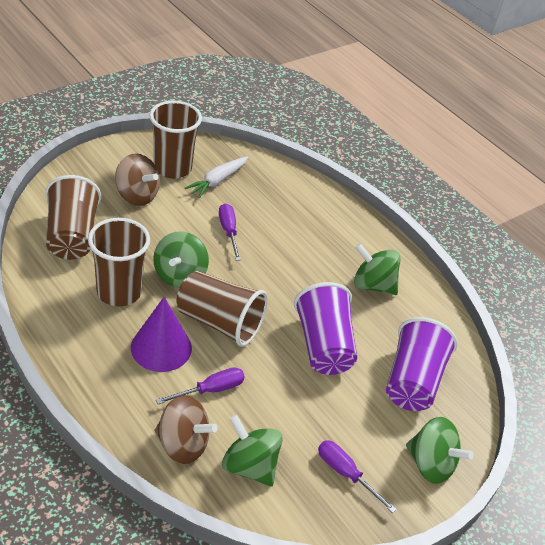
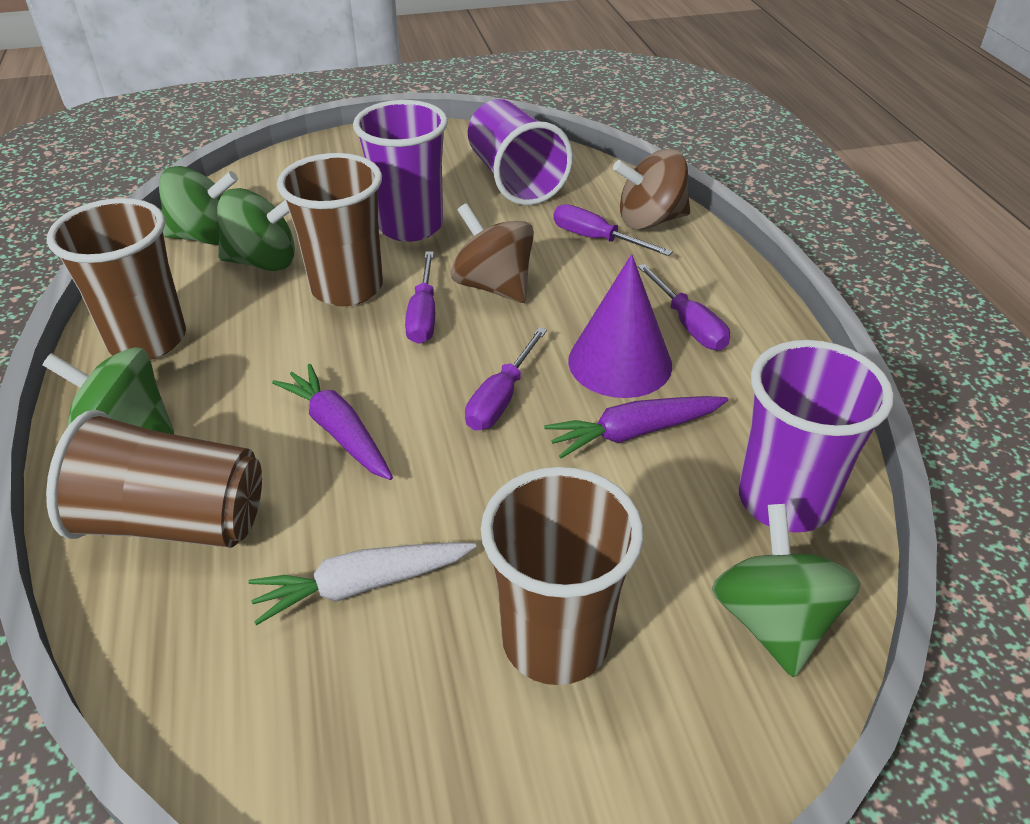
purple carrot: 0 -> 2
purple cup: 2 -> 3
purple screwdriver: 3 -> 4

